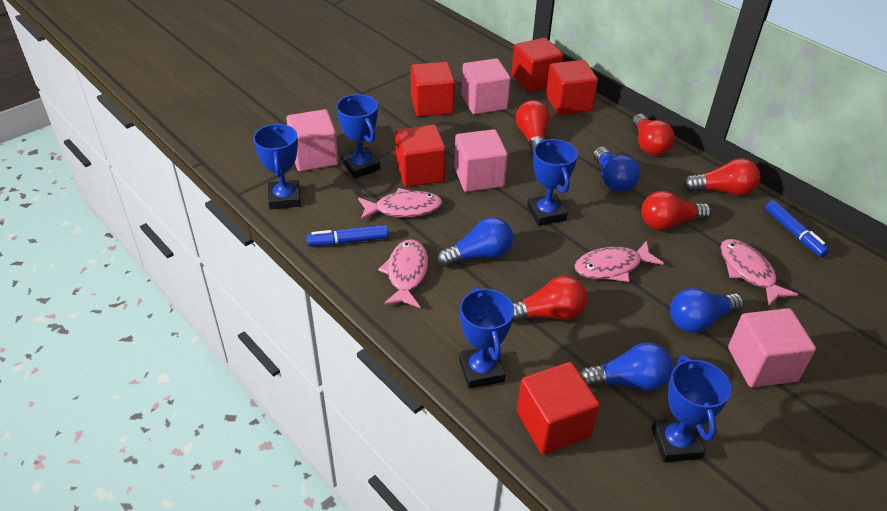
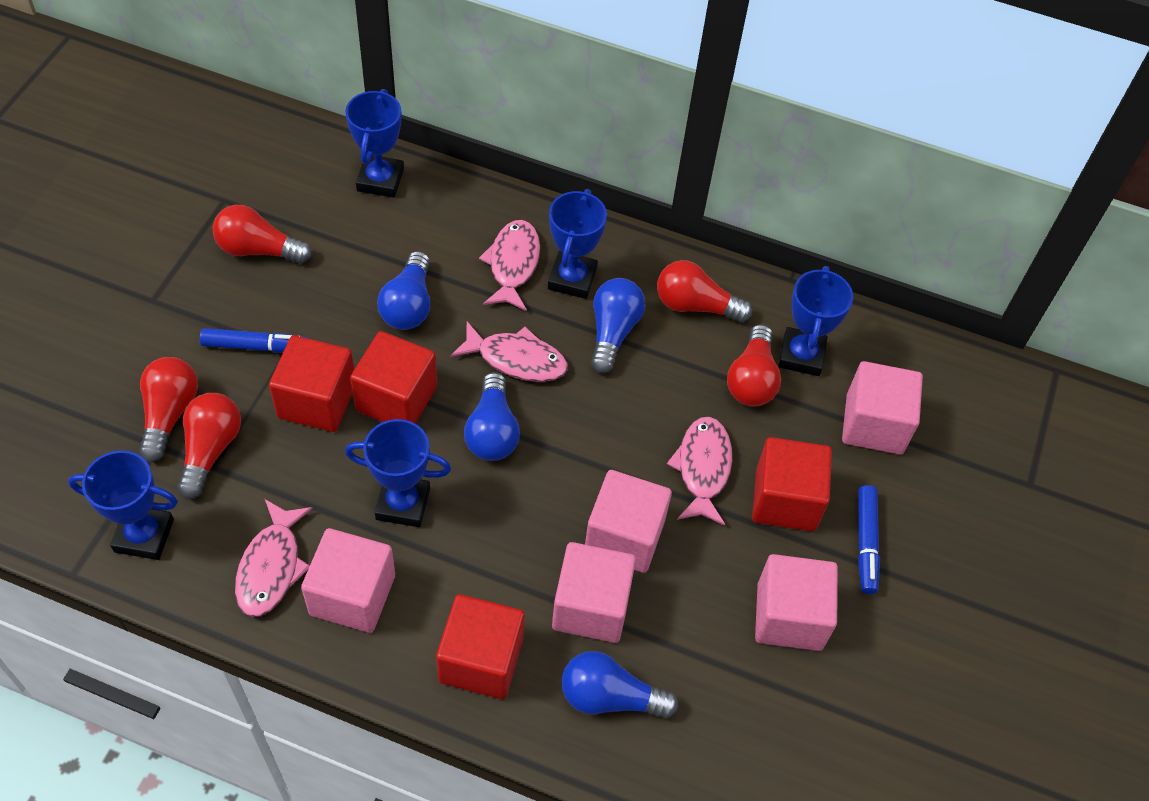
pink cube: 4 -> 5
red cube: 5 -> 4

